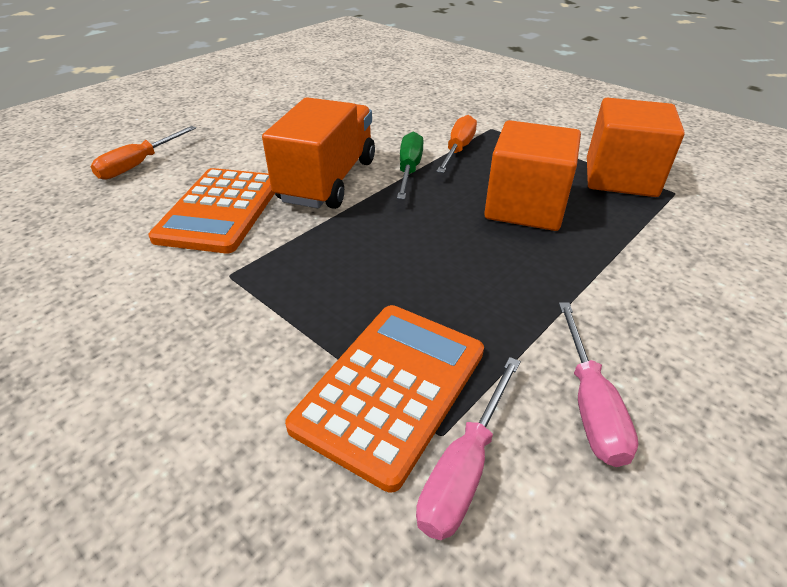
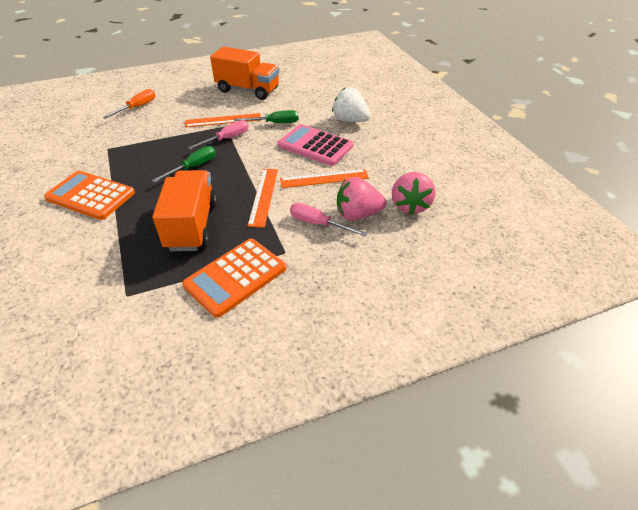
green screwdriver: 1 -> 2
orange cube: 2 -> 0
orange ruler: 0 -> 3
orange screwdriver: 2 -> 1
orange truck: 1 -> 2
pink calculator: 0 -> 1
pink strawberry: 0 -> 2
white strawberry: 0 -> 1

